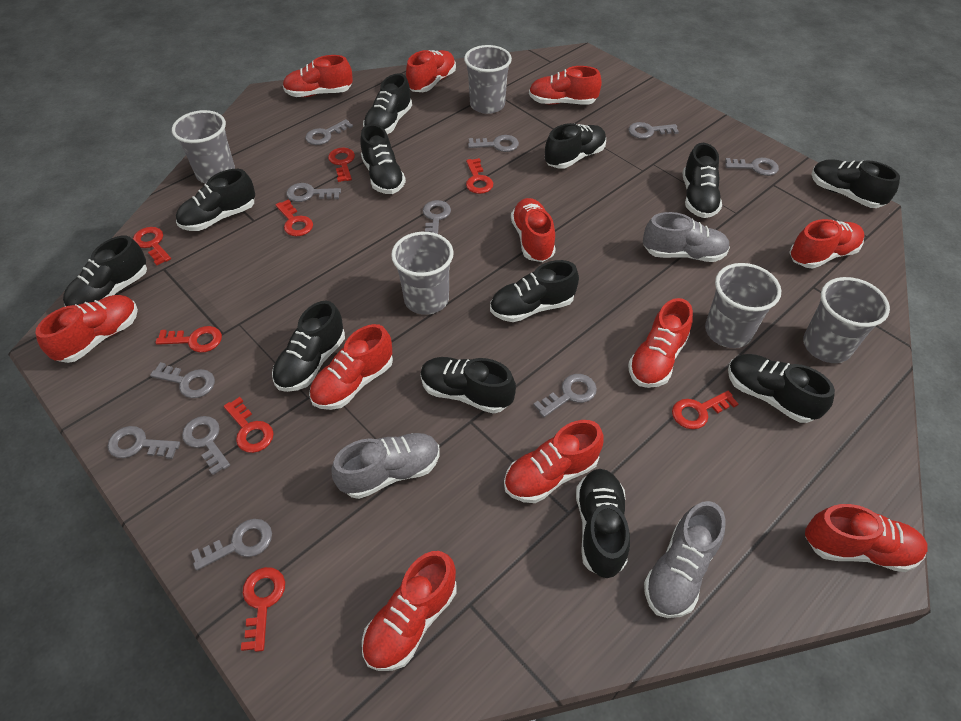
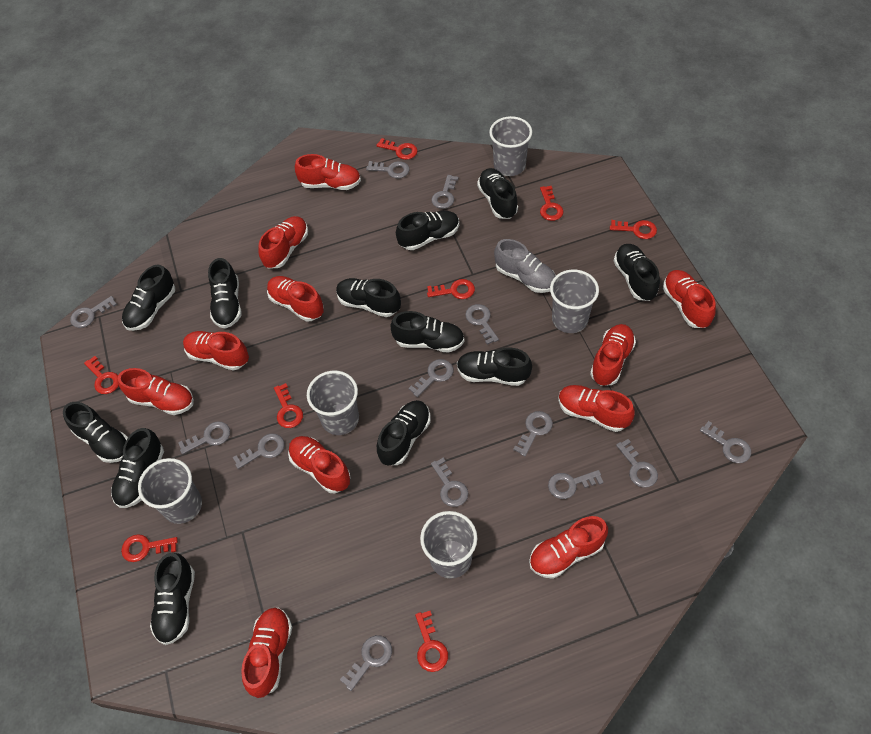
grey key: 11 -> 13
grey shoe: 3 -> 1

